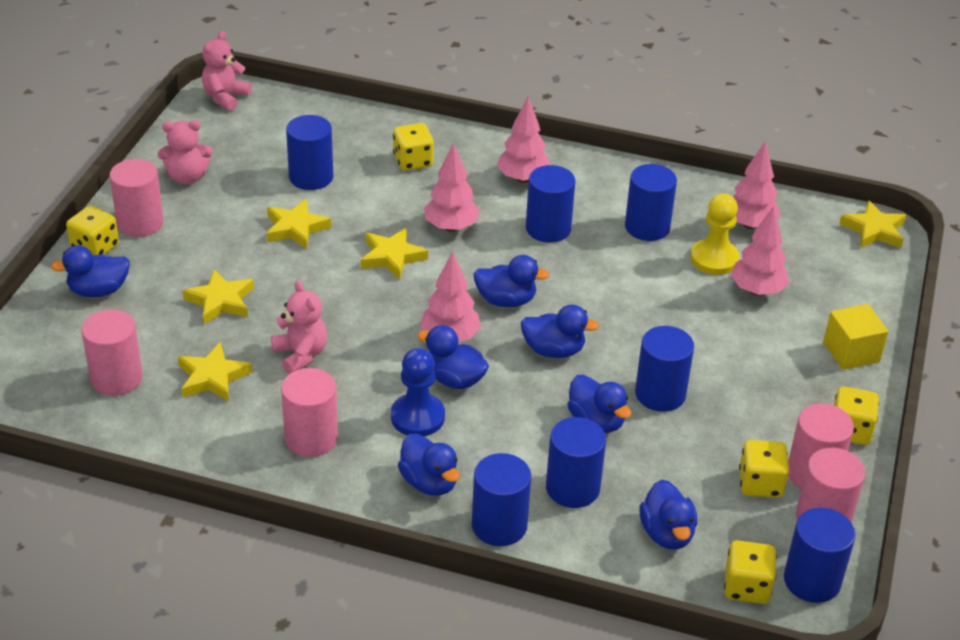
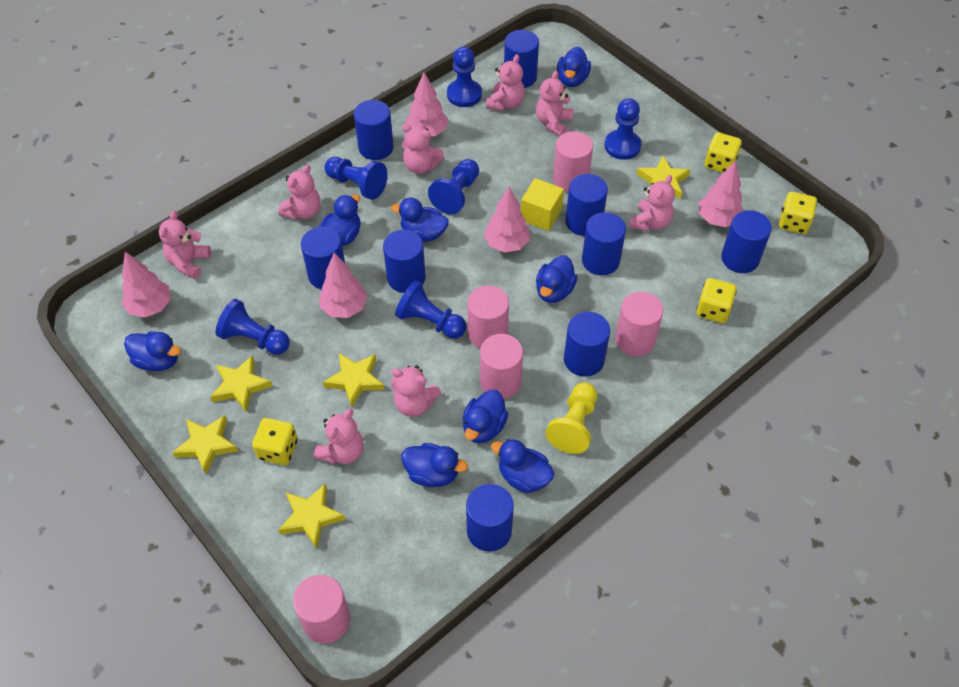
blue cylinder: 7 -> 9
blue duck: 7 -> 8
blue pawn: 1 -> 6
pink teddy bear: 3 -> 8
yellow dice: 5 -> 4

